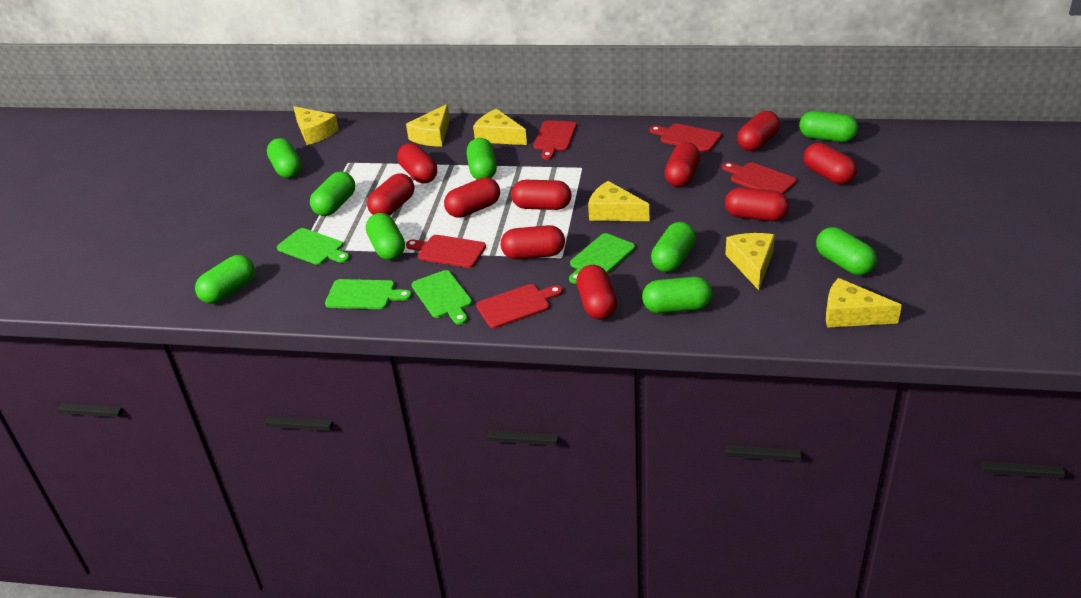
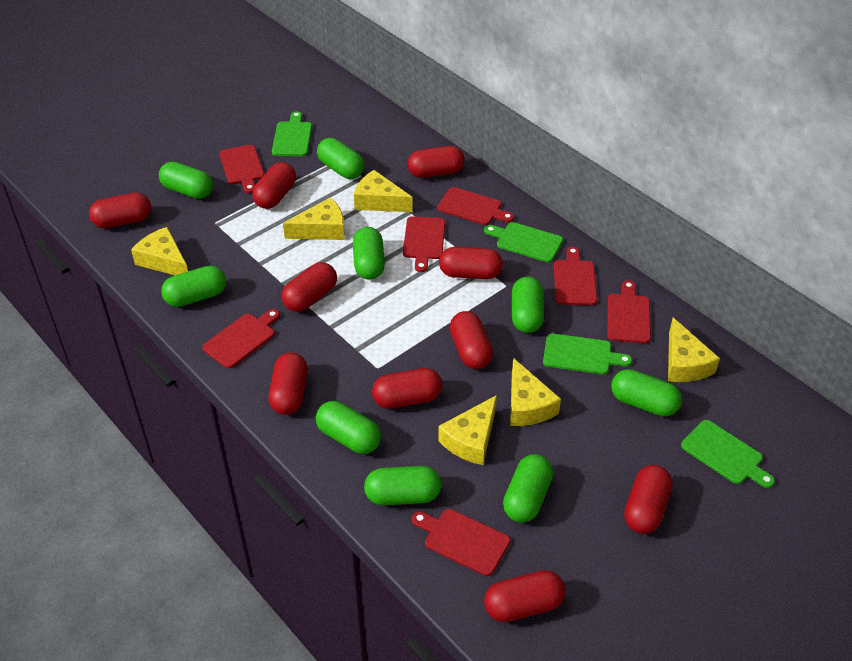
red cutting board: 5 -> 7

